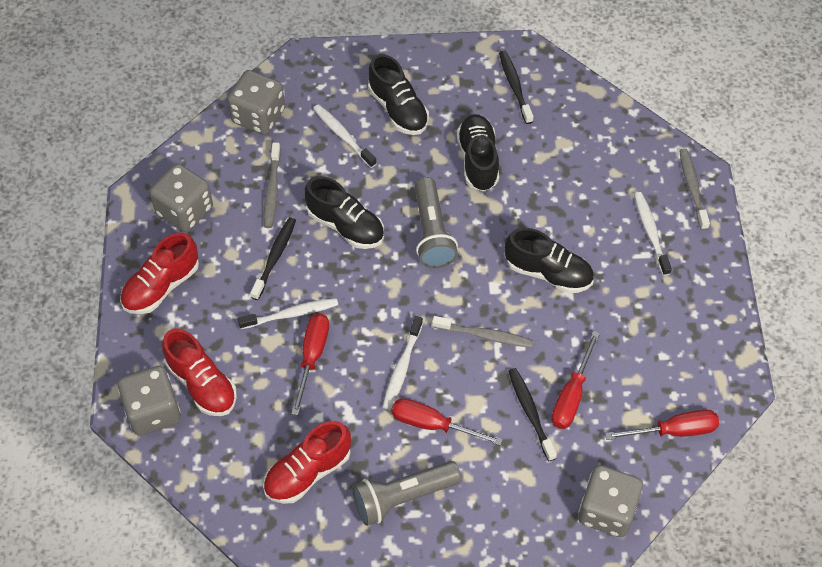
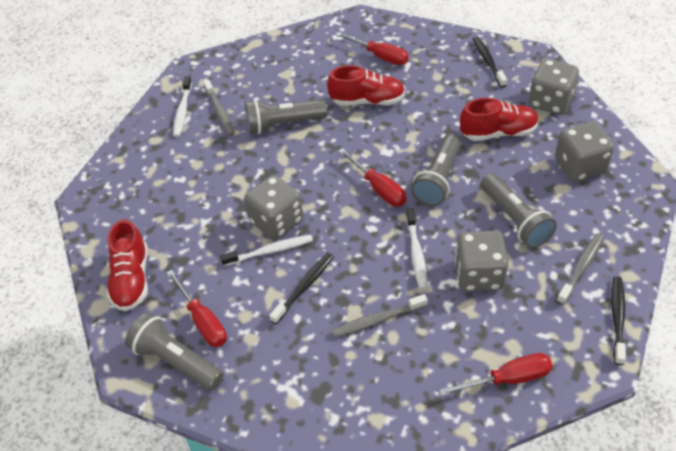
black shoe: 4 -> 0
grey flashlight: 2 -> 4
white toothbrush: 4 -> 3

